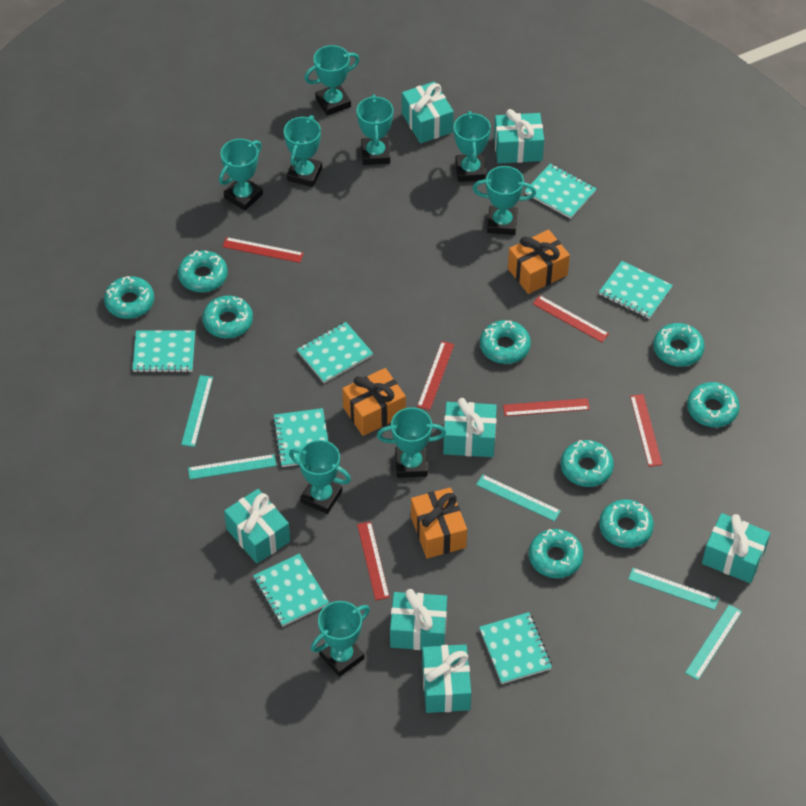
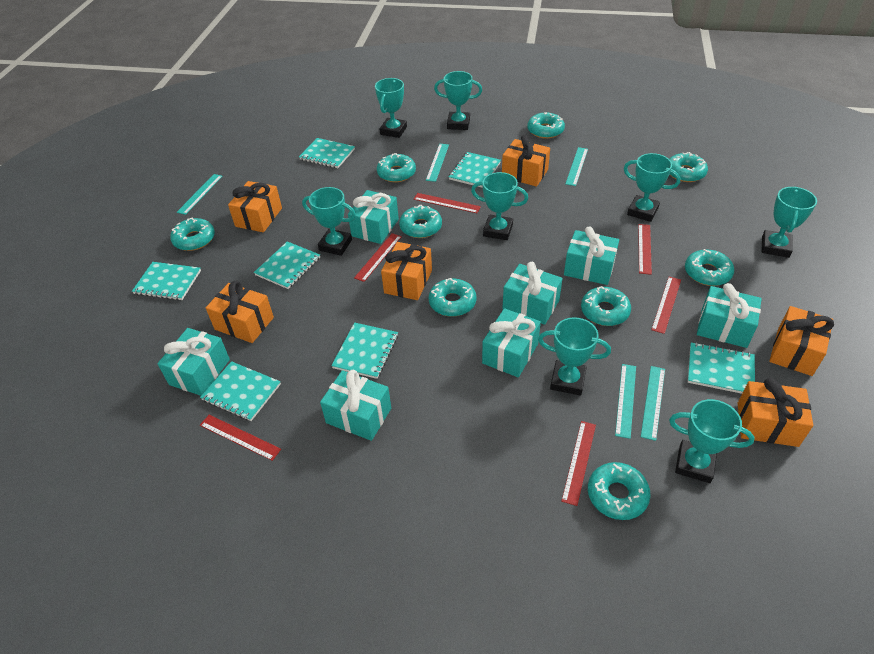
orange gift: 3 -> 6
turquoise trophy: 9 -> 8

